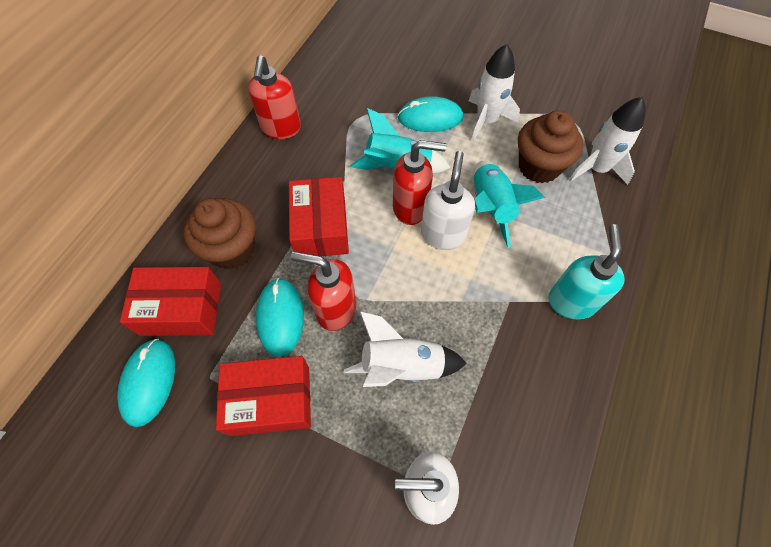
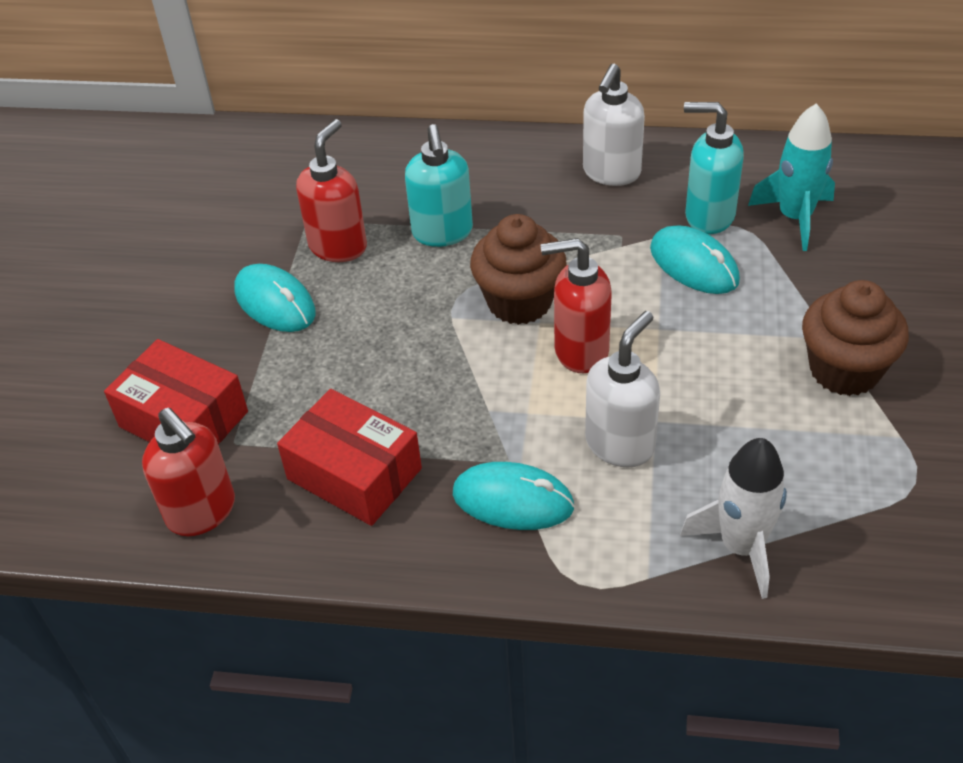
red box: 3 -> 2
turquoise rocket: 2 -> 1
turquoise soap dispenser: 1 -> 2
white rocket: 3 -> 1

